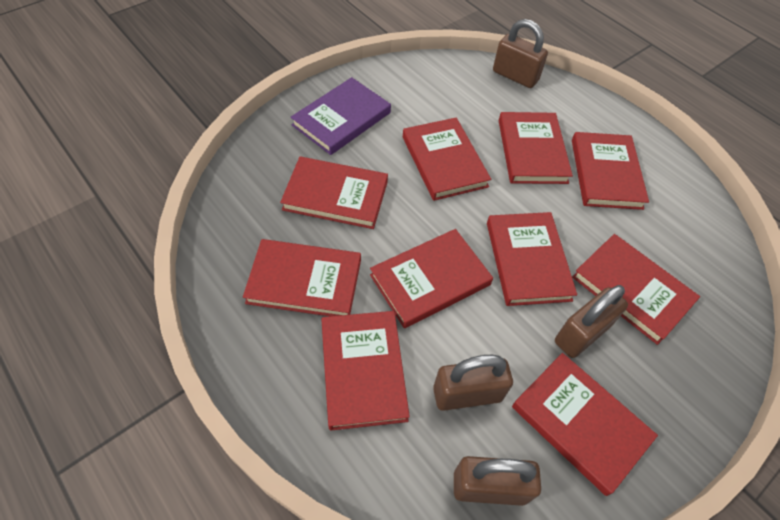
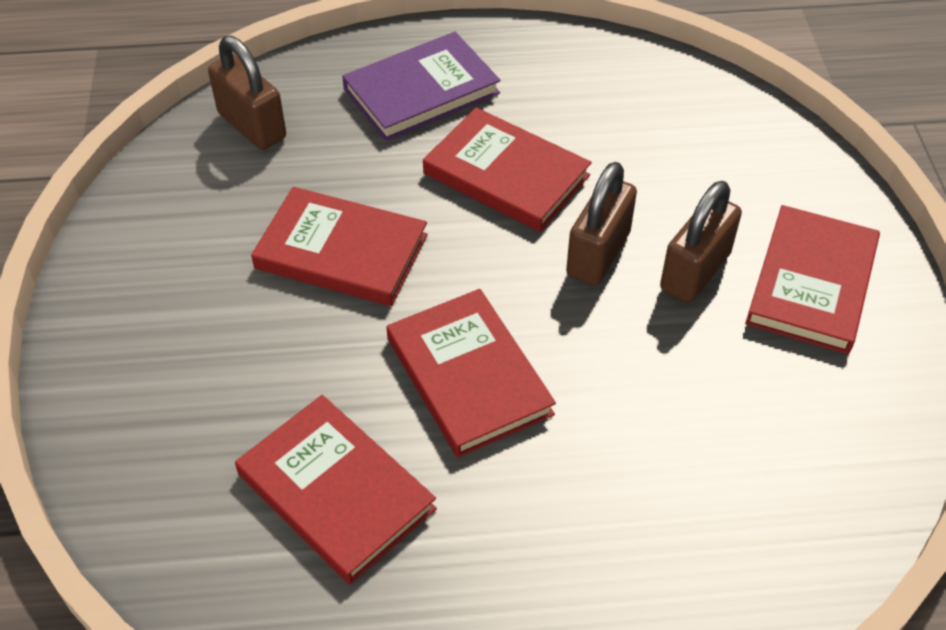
brown padlock: 4 -> 3
red book: 10 -> 5

